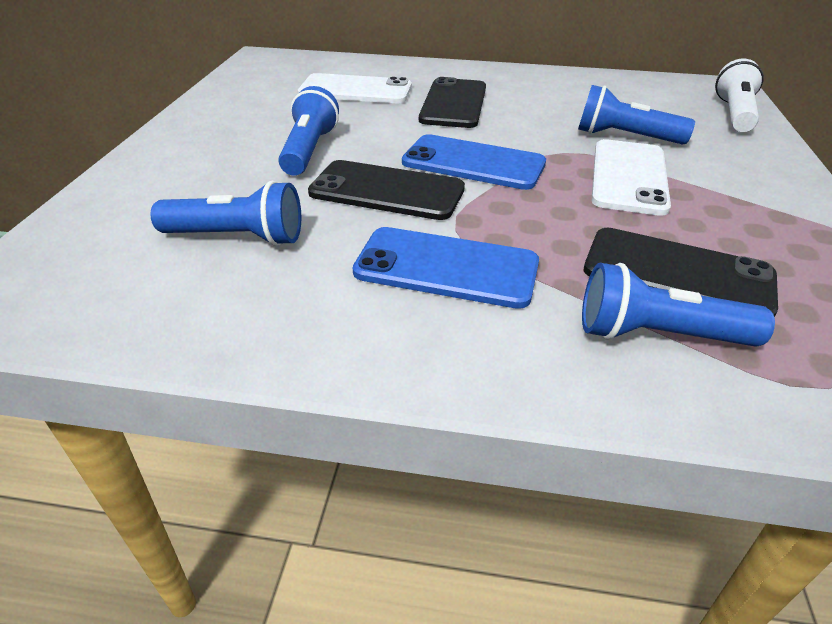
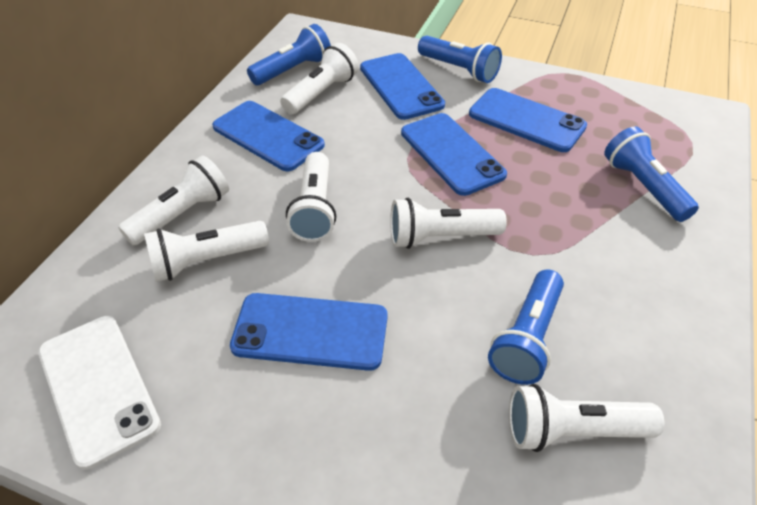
black phone: 3 -> 0
blue phone: 2 -> 5
white flashlight: 1 -> 6
white phone: 2 -> 1

